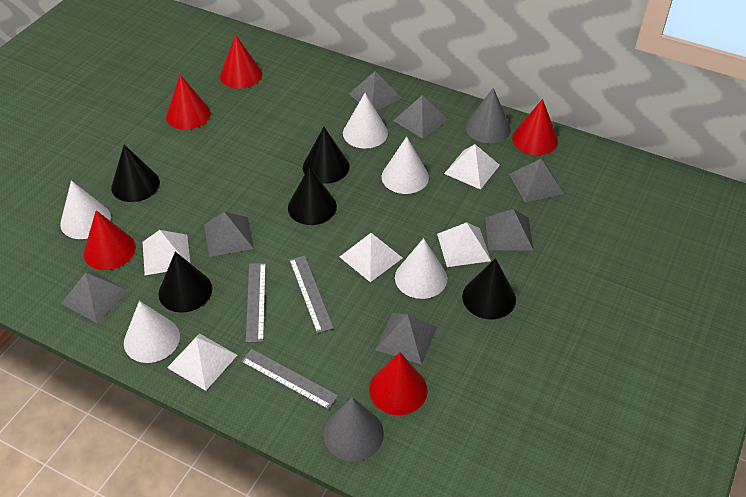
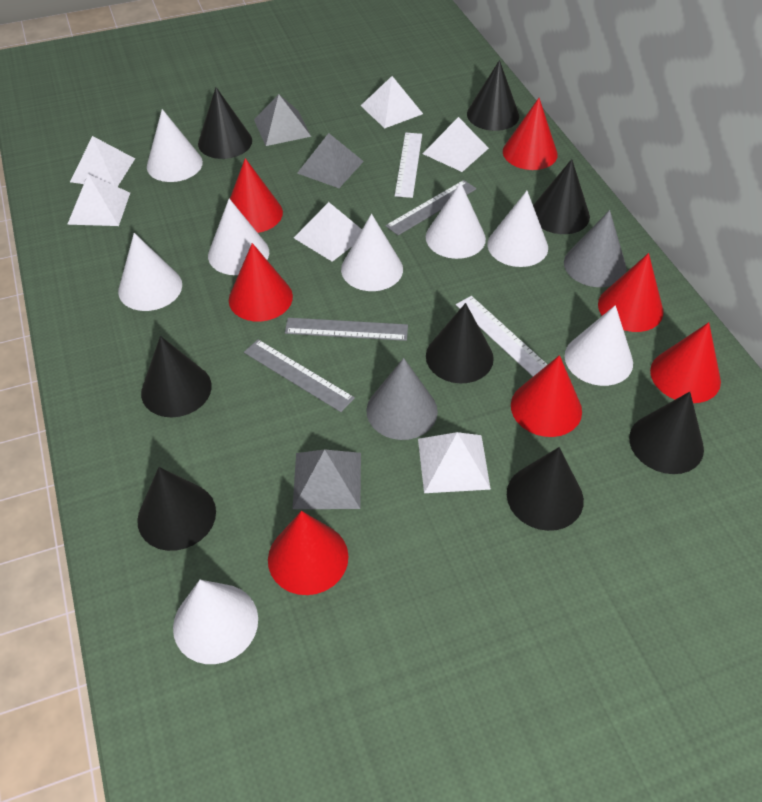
black cone: 5 -> 8
grey pyramid: 7 -> 3
red cone: 5 -> 7
white cone: 5 -> 8
white pyramid: 5 -> 6
white ruler: 0 -> 2

